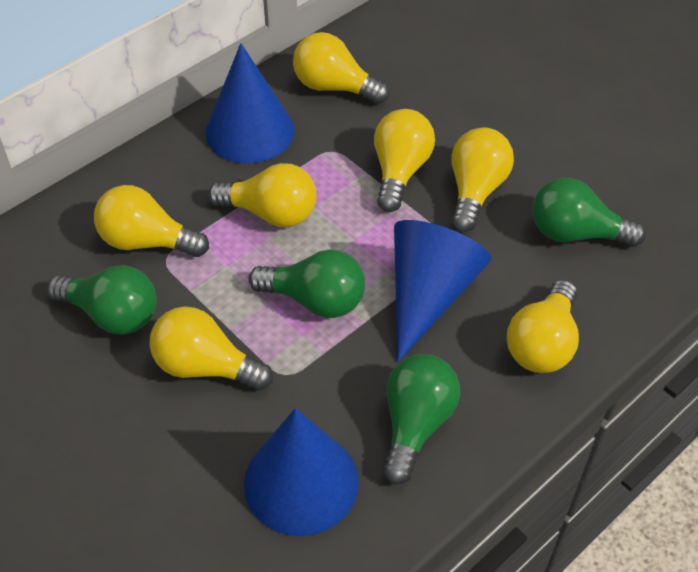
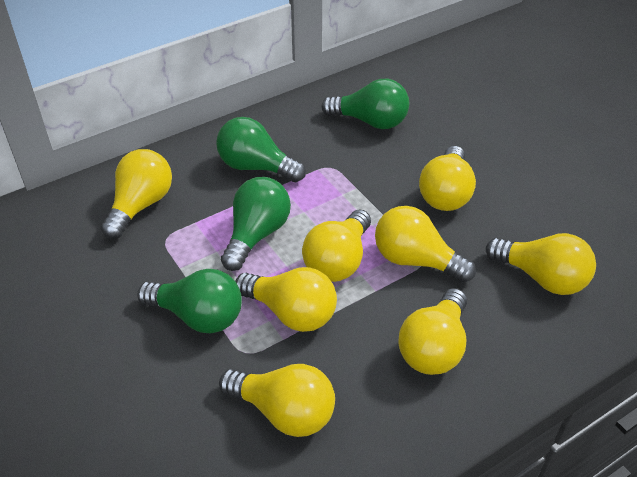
blue cone: 3 -> 0
yellow light bulb: 7 -> 8

